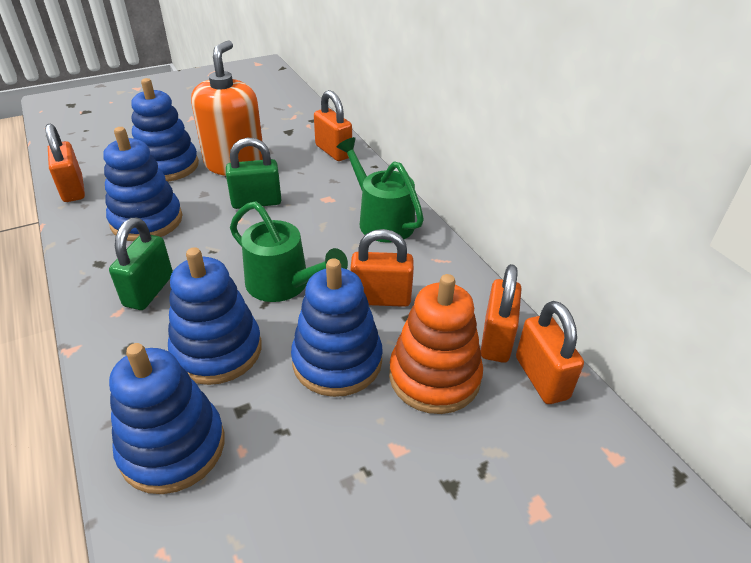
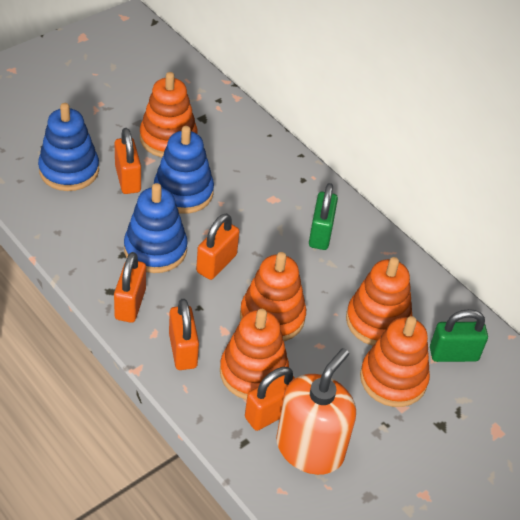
blue stacking toy: 5 -> 3
green watering can: 2 -> 0
orange stacking toy: 1 -> 5

